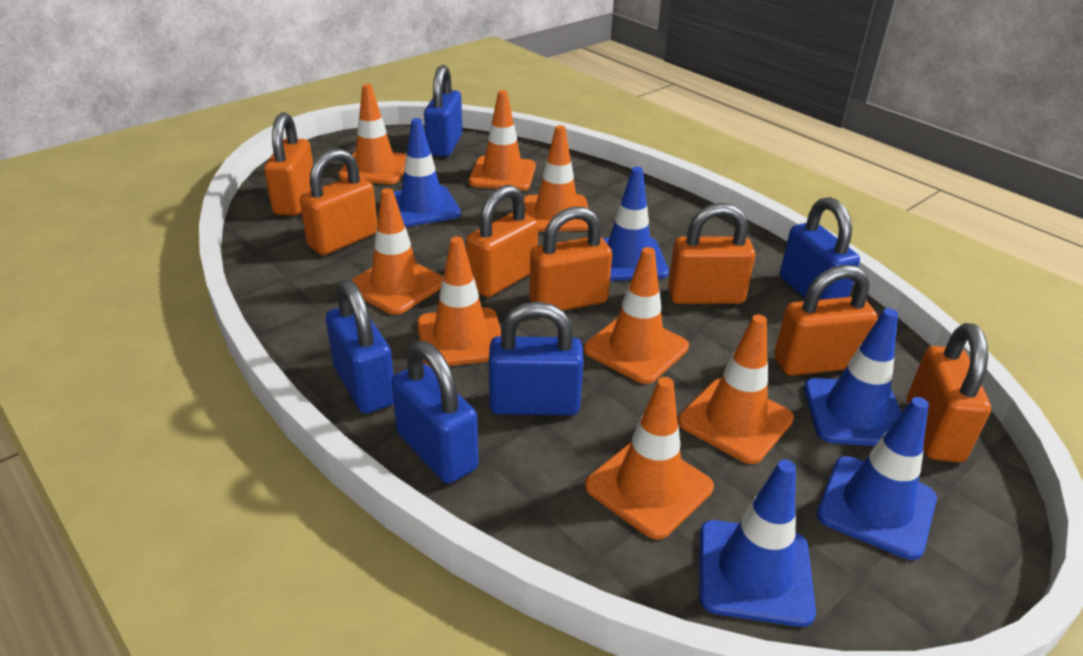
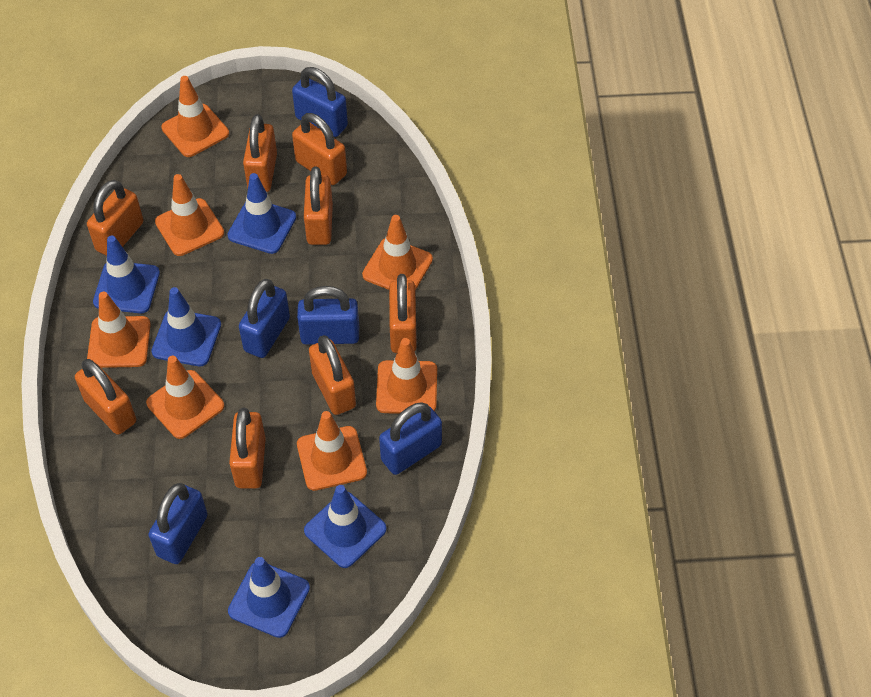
orange padlock: 7 -> 8
orange traffic cone: 8 -> 7

